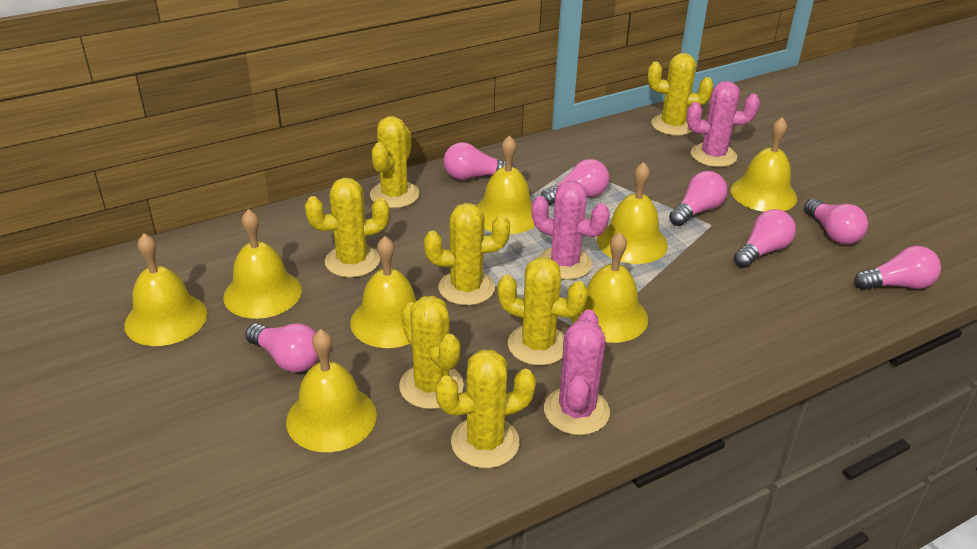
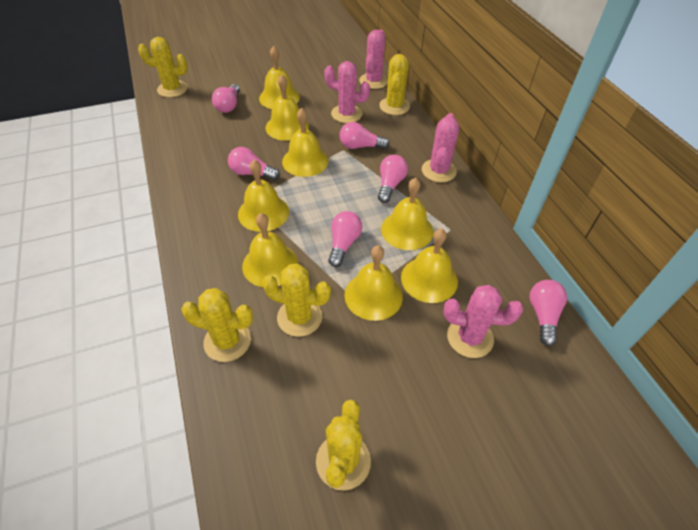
pink cactus: 3 -> 4
pink light bulb: 7 -> 6
yellow cactus: 7 -> 5

